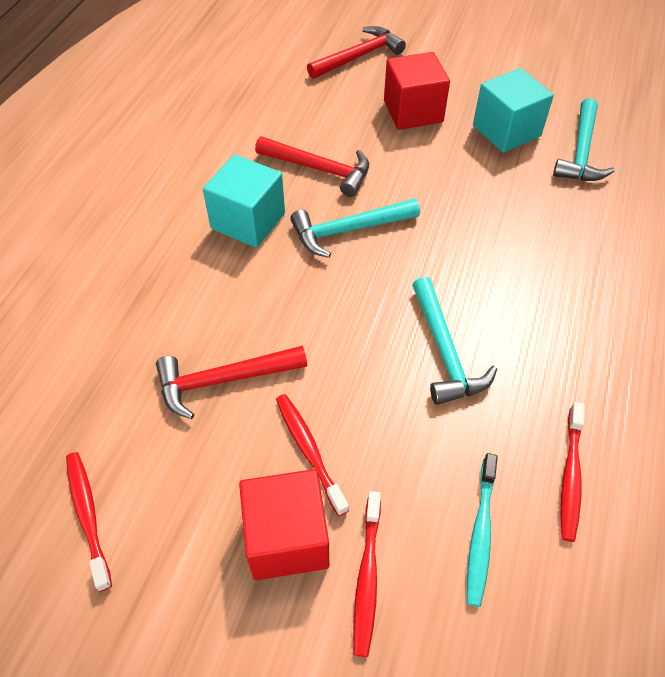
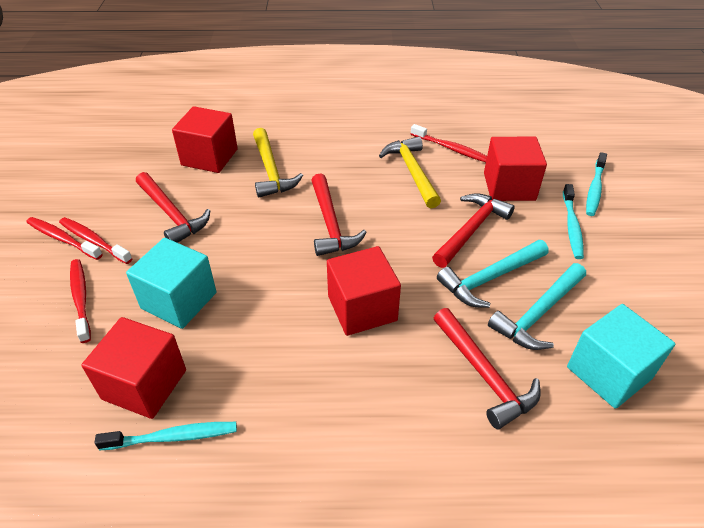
red cube: 2 -> 4
red hammer: 3 -> 4
turquoise hammer: 3 -> 2
turquoise toothbrush: 1 -> 3
yellow hammer: 0 -> 2

